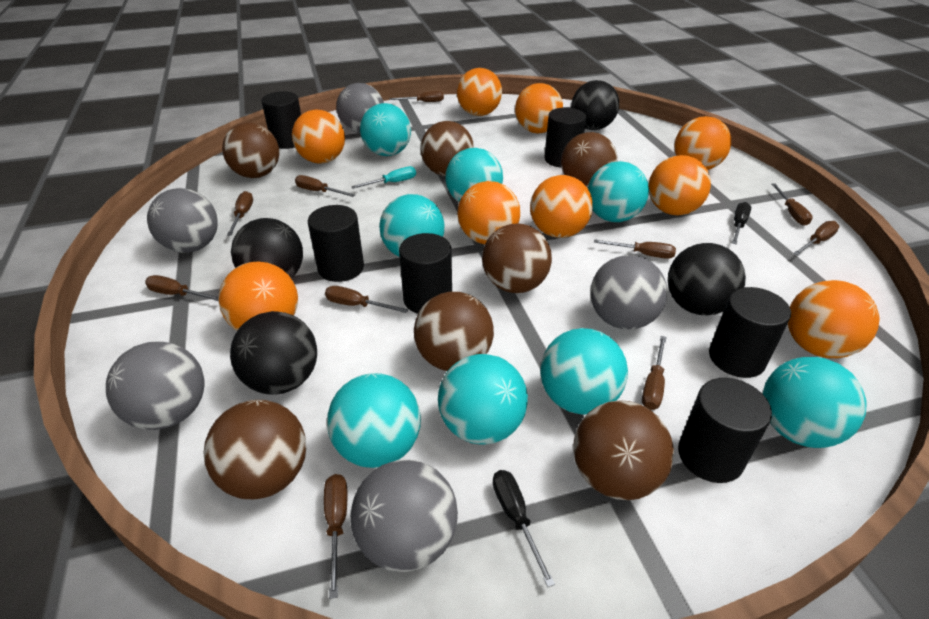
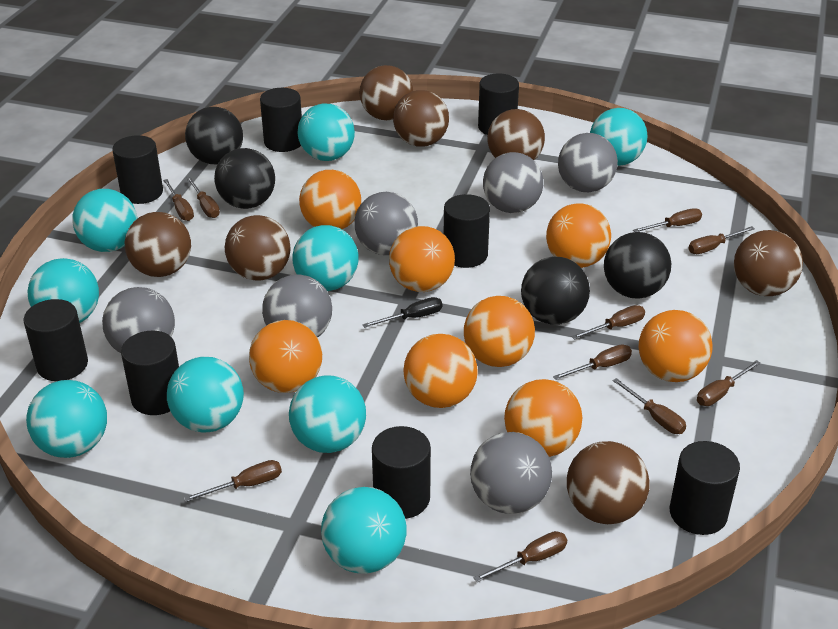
black cylinder: 6 -> 8
black screwdriver: 2 -> 1
grey ball: 5 -> 6
orange ball: 9 -> 8
turquoise ball: 8 -> 9
turquoise screwdriver: 1 -> 0

